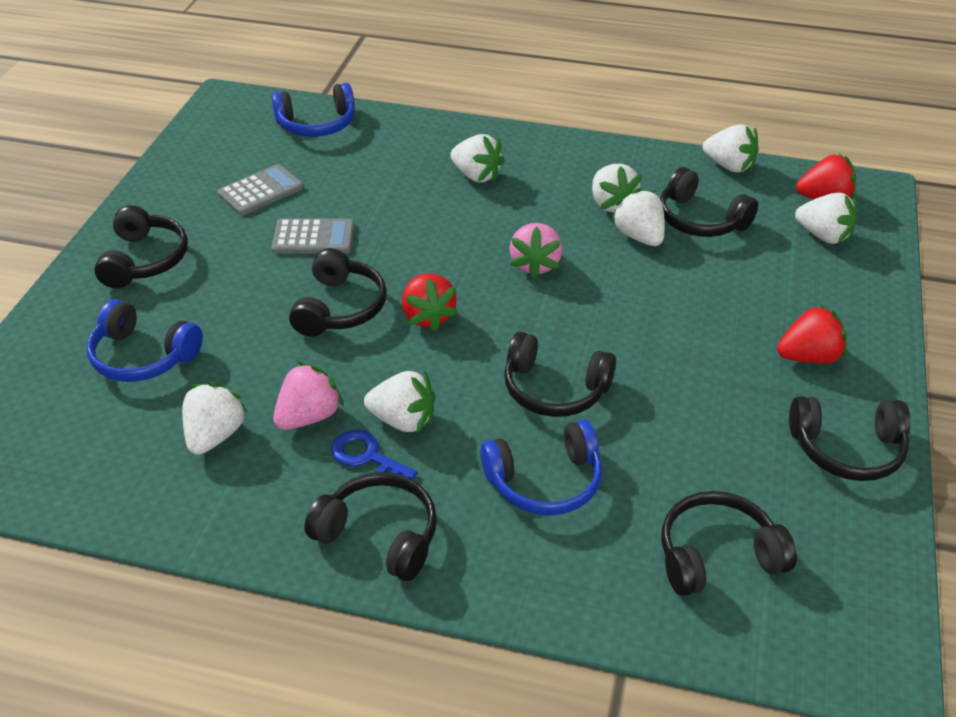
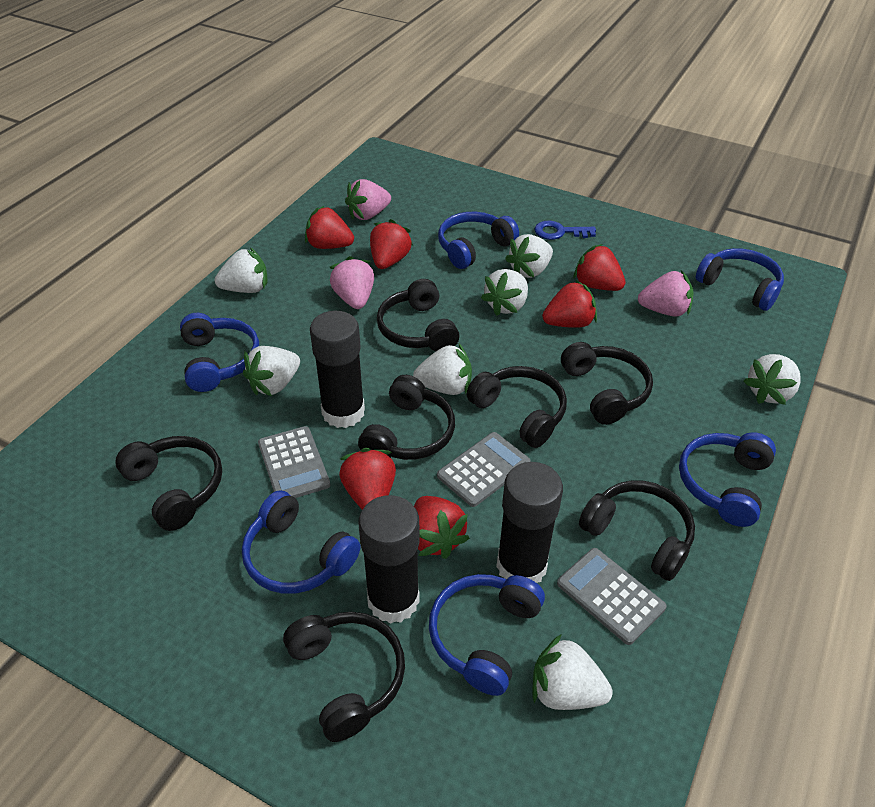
black glue stick: 0 -> 3
blue headphones: 3 -> 6
grey calculator: 2 -> 3
pink strawberry: 2 -> 3
red strawberry: 3 -> 6

